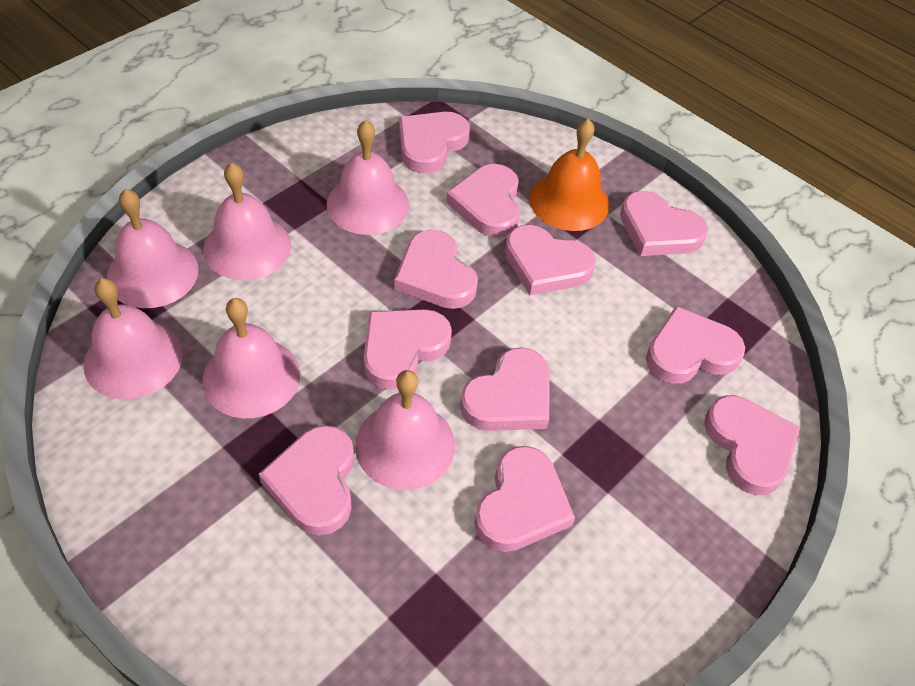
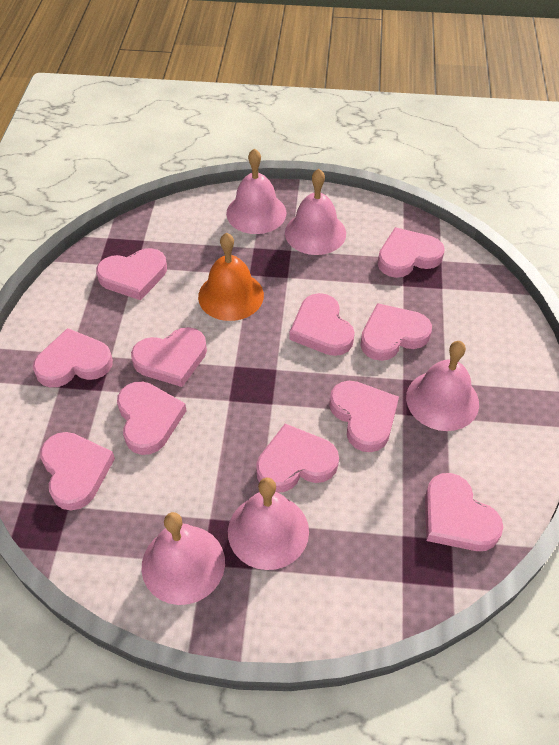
pink bell: 6 -> 5

